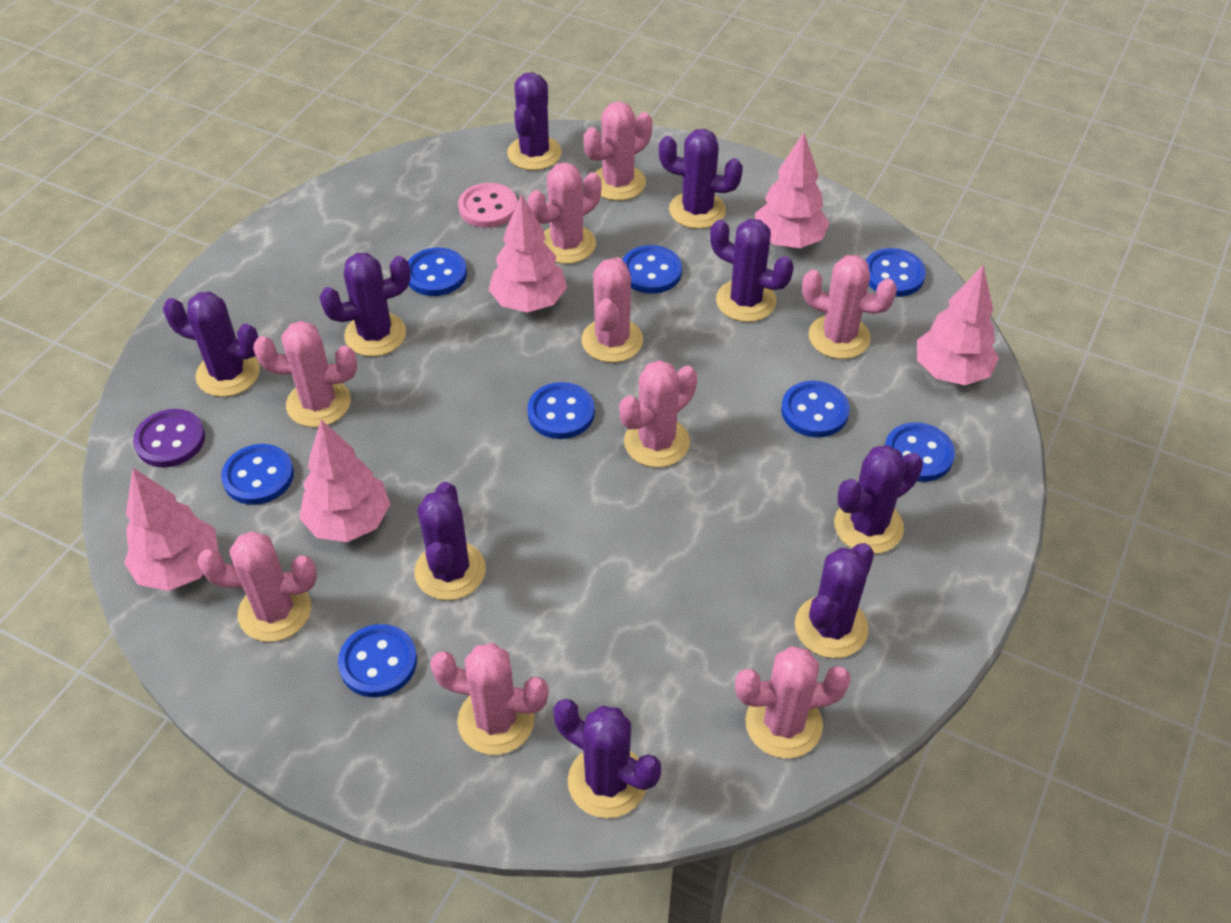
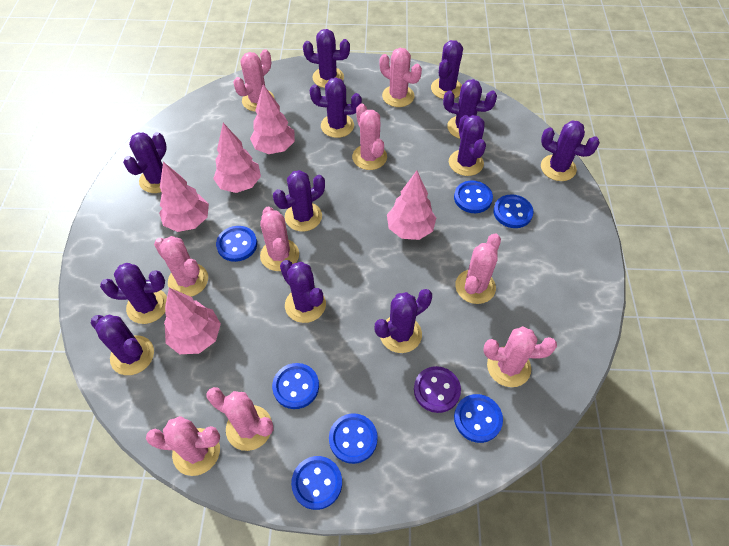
blue button: 8 -> 7
pink button: 1 -> 0
purple cactus: 9 -> 12

